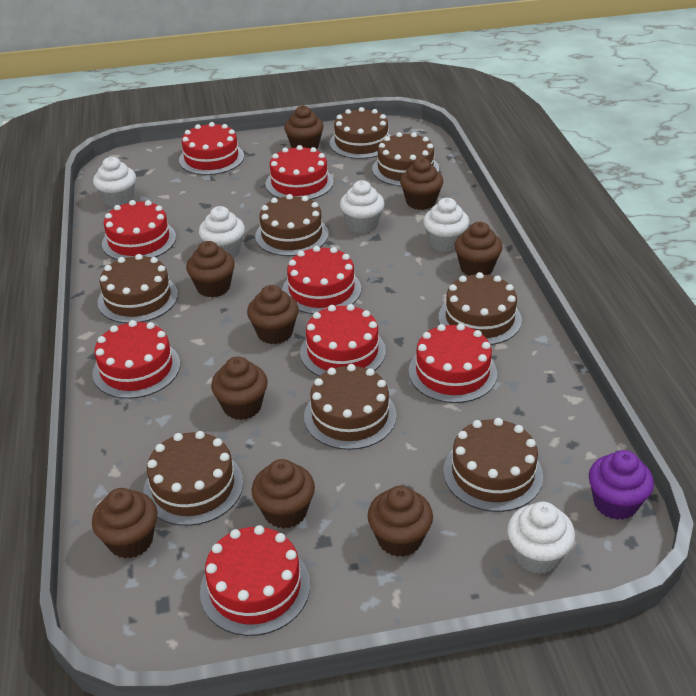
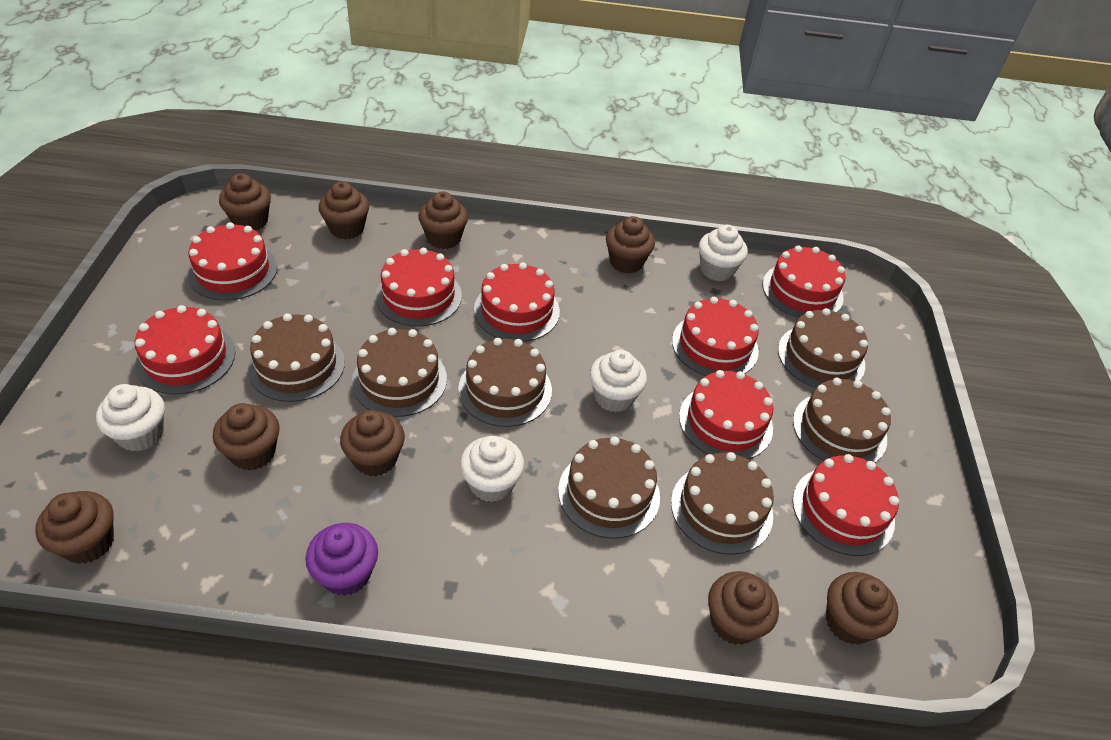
brown cake: 8 -> 7
white cupcake: 5 -> 4

